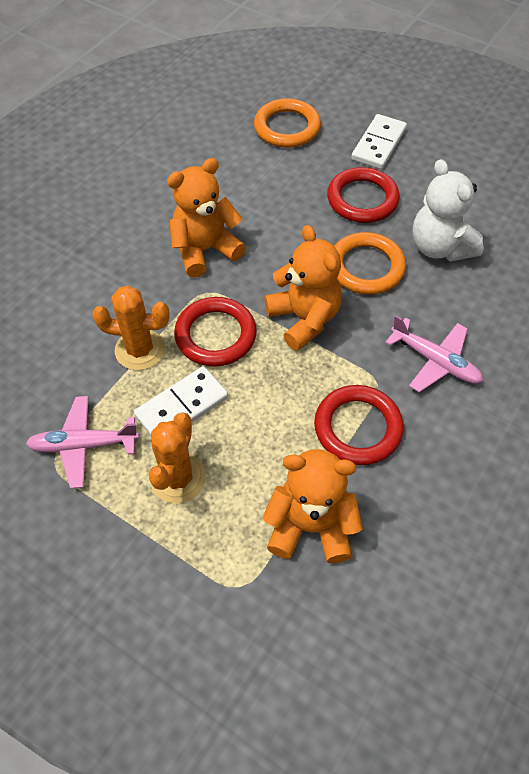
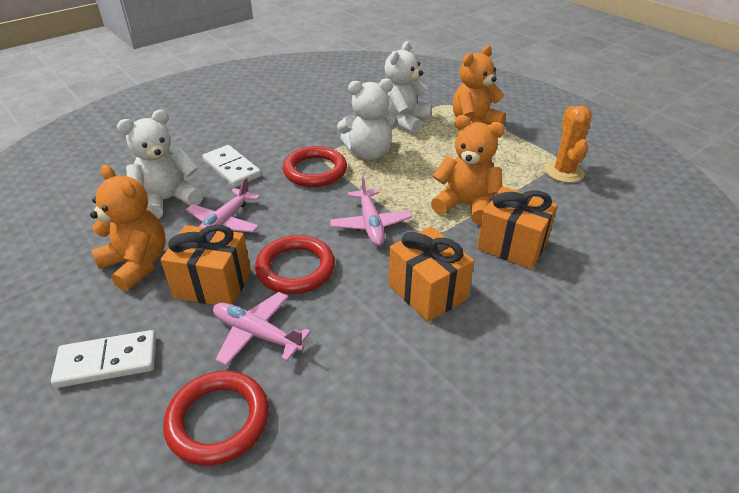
orange cactus: 2 -> 1
orange gift: 0 -> 3
orange ring: 2 -> 0
pink plane: 2 -> 3
white teddy bear: 1 -> 3

